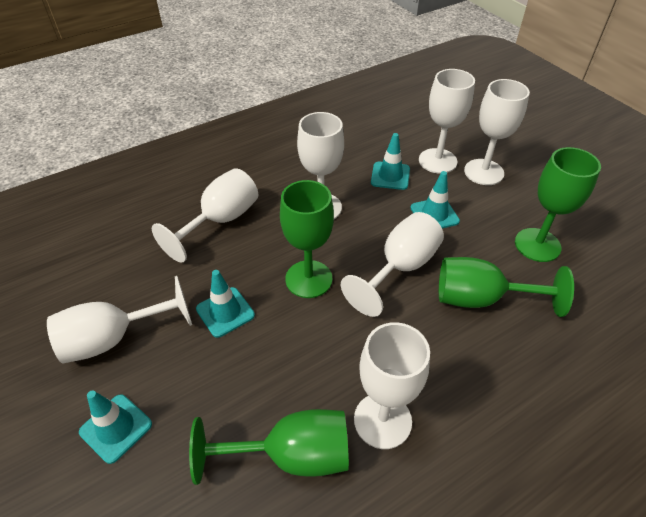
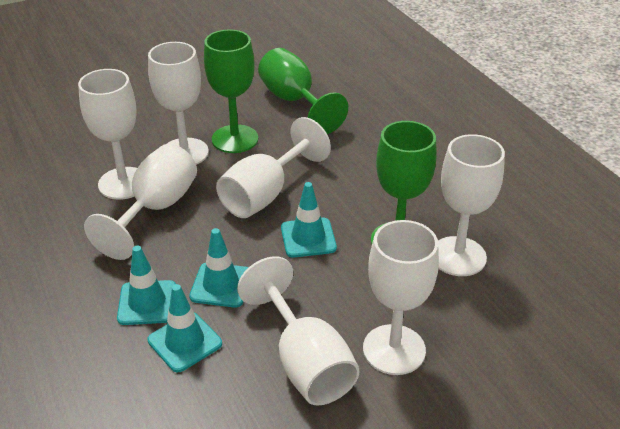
green goblet: 4 -> 3

